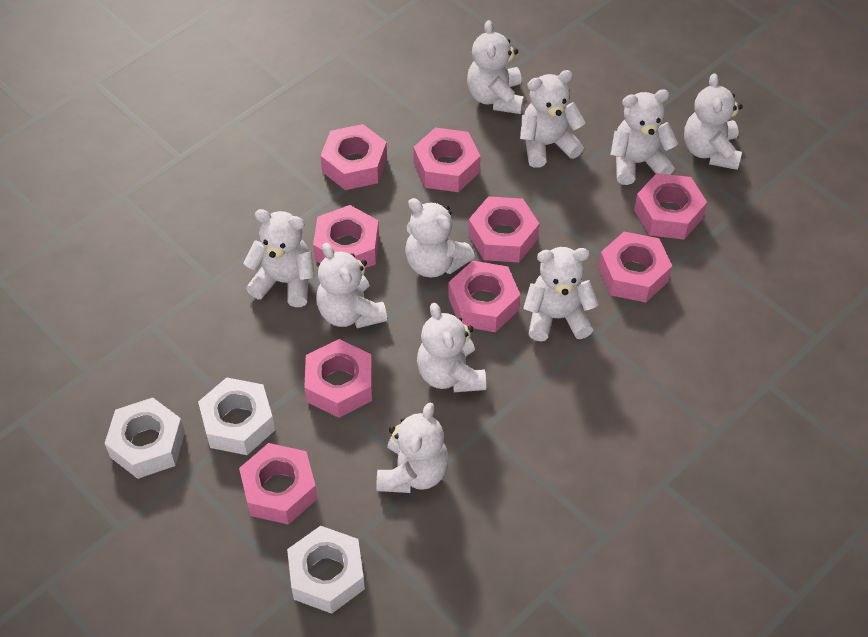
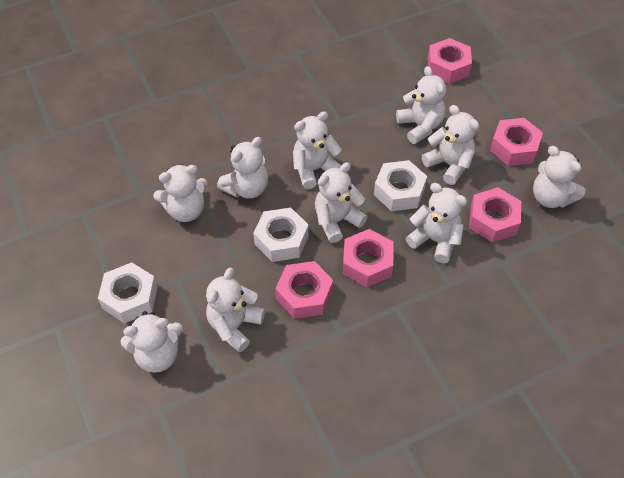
pink nut: 9 -> 5

